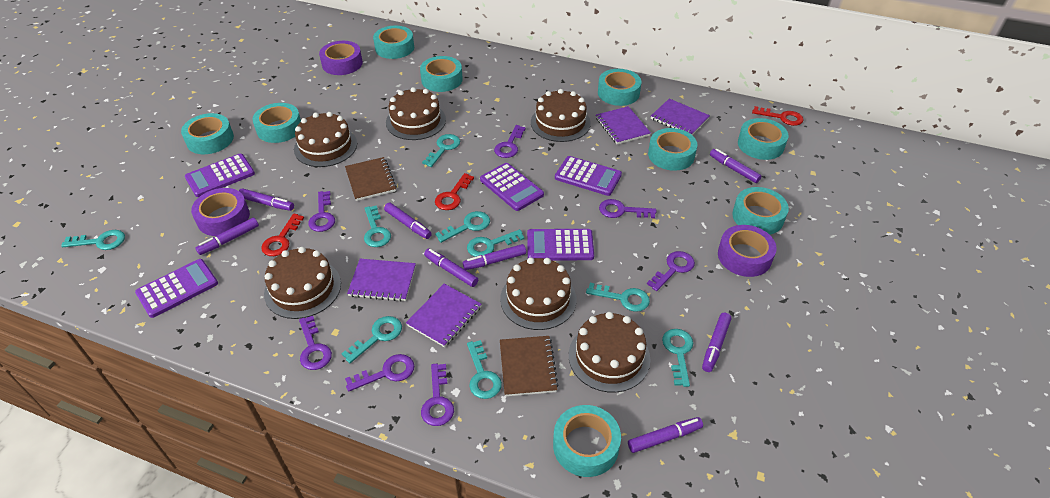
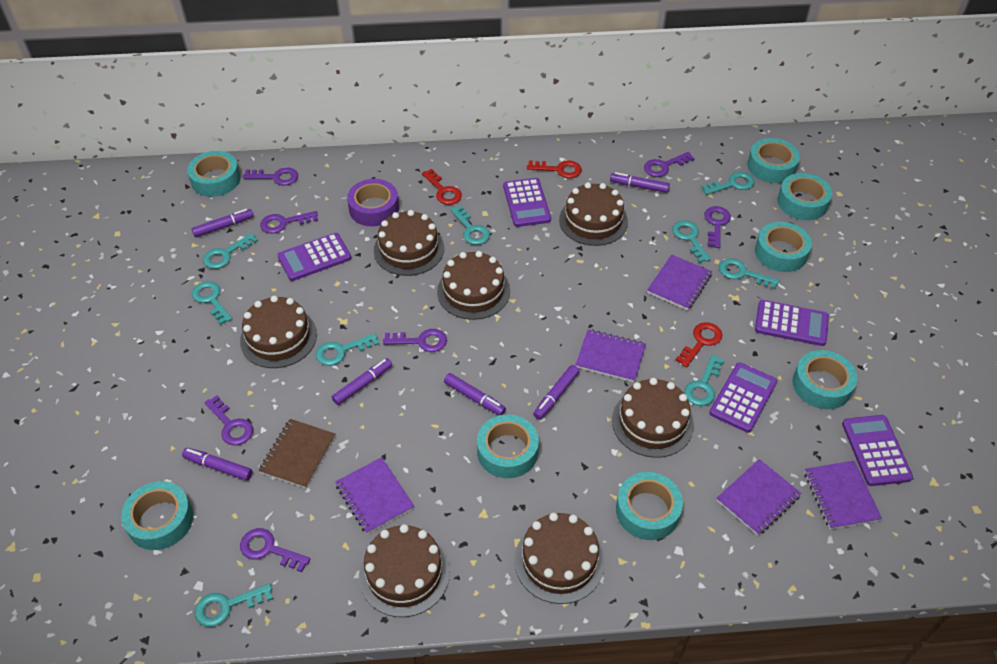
brown cake: 6 -> 7
brown notebook: 2 -> 1
purple marker: 8 -> 6
purple notebook: 4 -> 5
purple tape: 3 -> 1
turquoise tape: 9 -> 8

